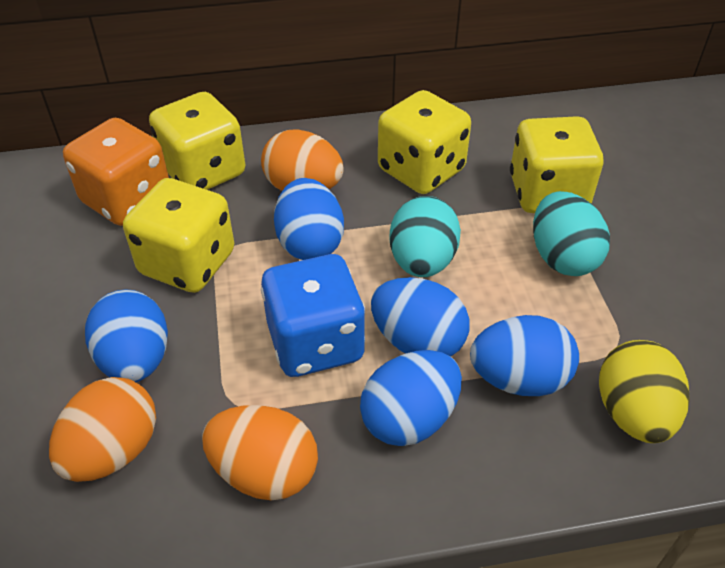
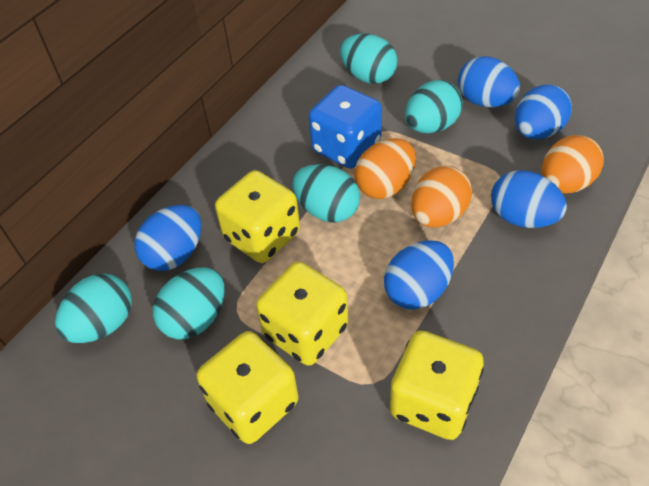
orange dice: 1 -> 0
turquoise egg: 2 -> 5
yellow egg: 1 -> 0

